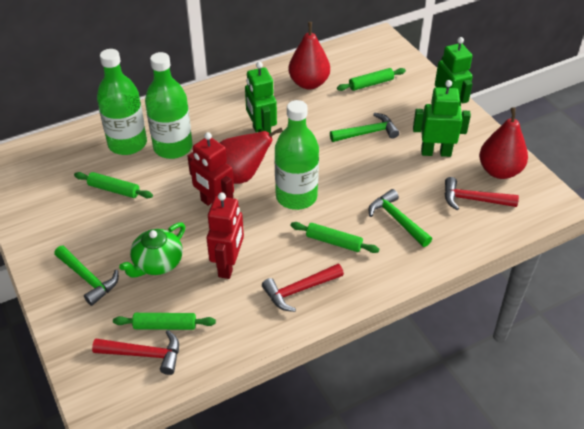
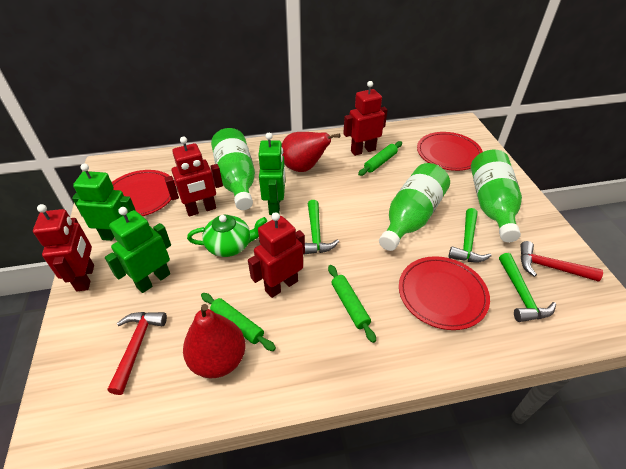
green rolling pin: 4 -> 3
red hammer: 3 -> 2
red pear: 3 -> 2
red plate: 0 -> 3
red robot: 2 -> 4

